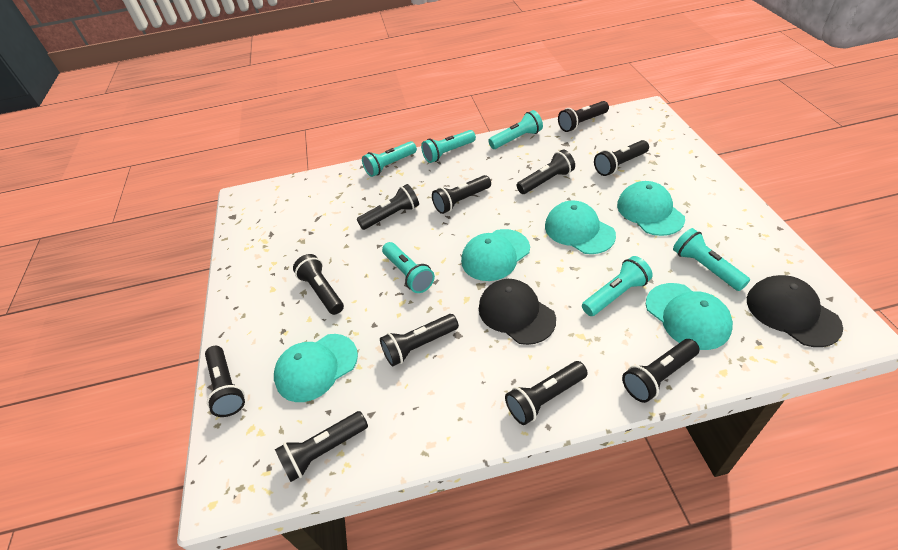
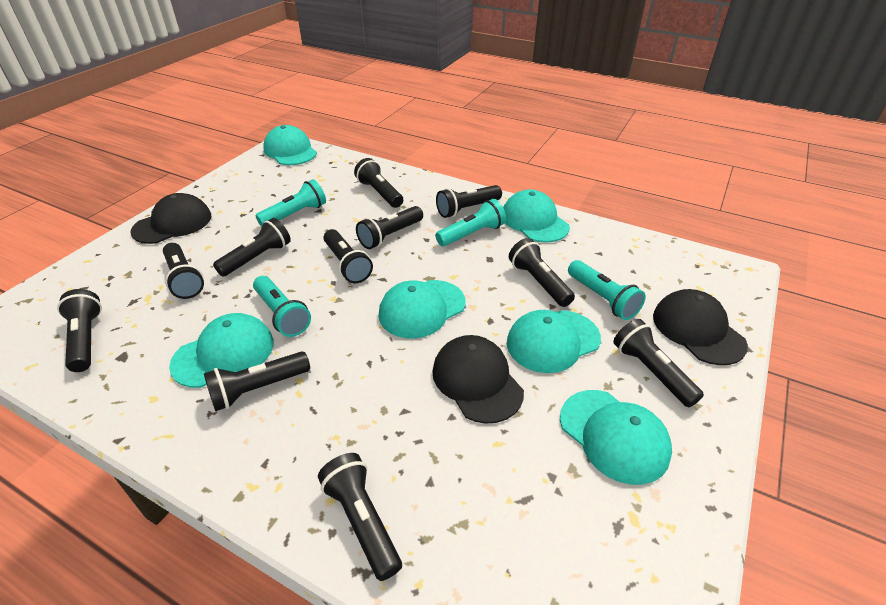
black cap: 2 -> 3
turquoise cap: 5 -> 6
turquoise flashlight: 6 -> 4

